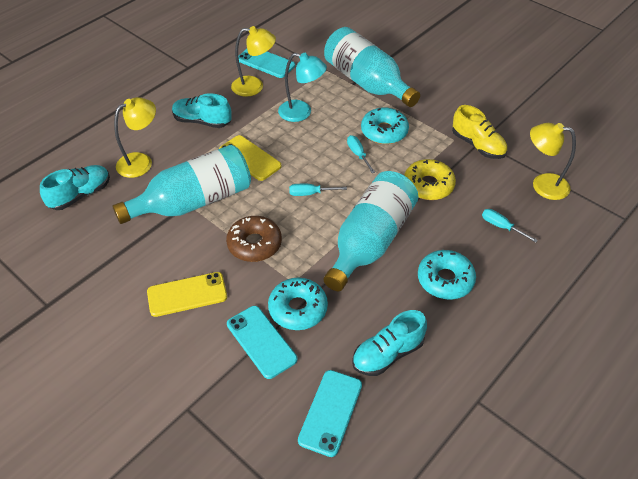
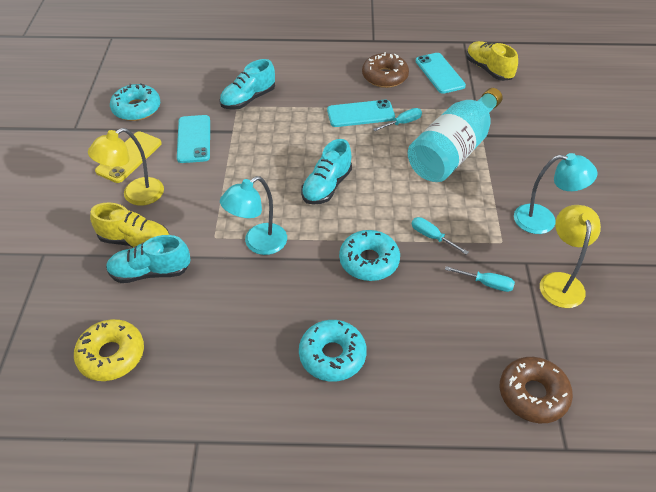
brown donut: 1 -> 2
turquoise bottle: 3 -> 1
turquoise lamp: 1 -> 2
yellow lamp: 3 -> 2
yellow phone: 2 -> 1
yellow shoe: 1 -> 2

